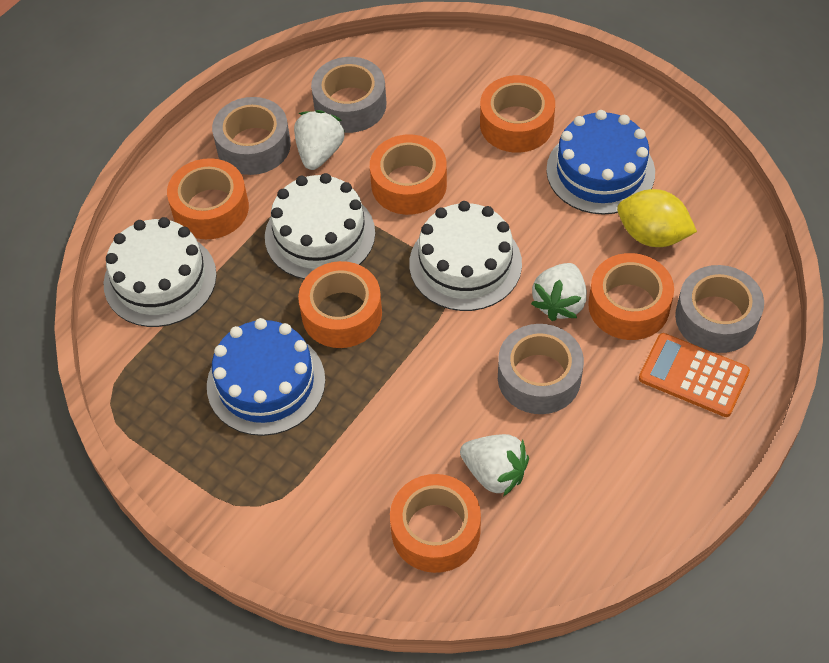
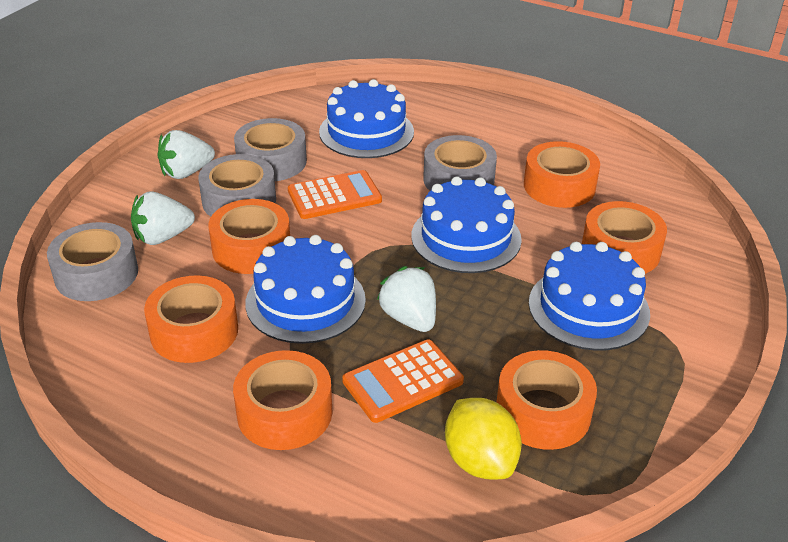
blue cake: 2 -> 4
orange calculator: 1 -> 2
white cake: 3 -> 0

